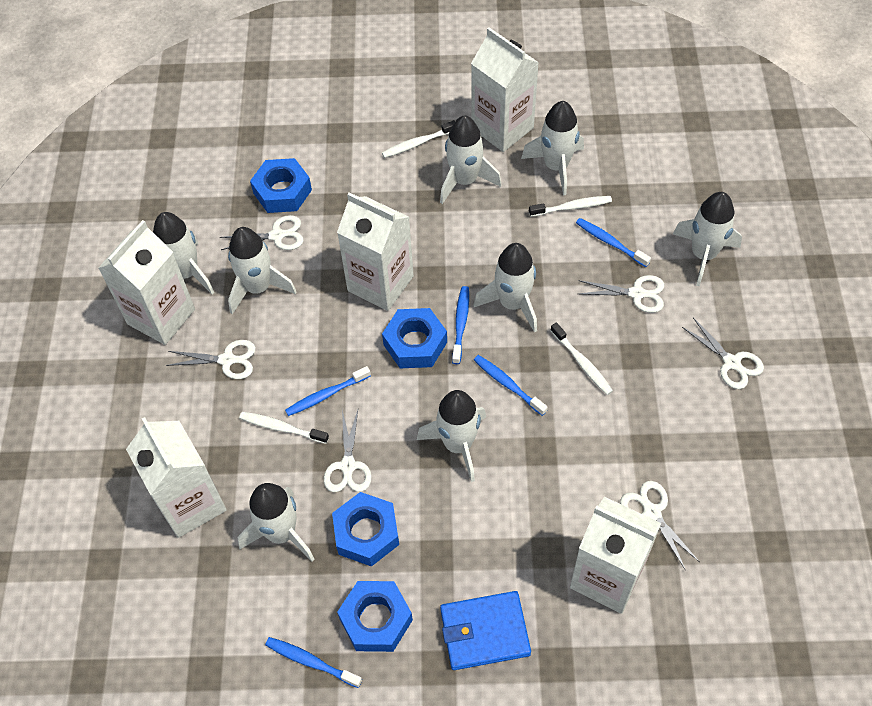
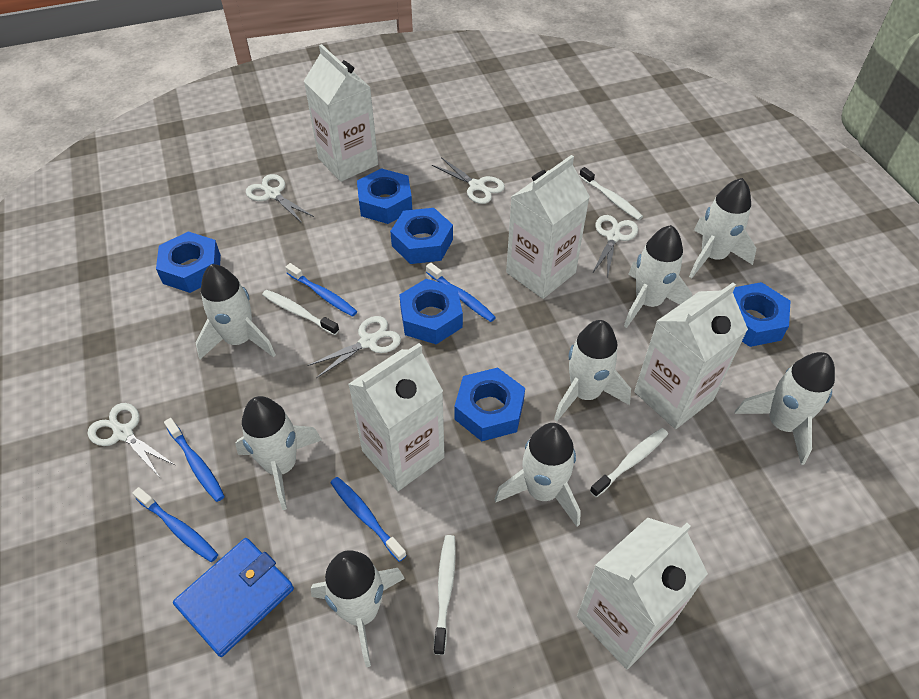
blue nut: 4 -> 6
white scissors: 6 -> 5

